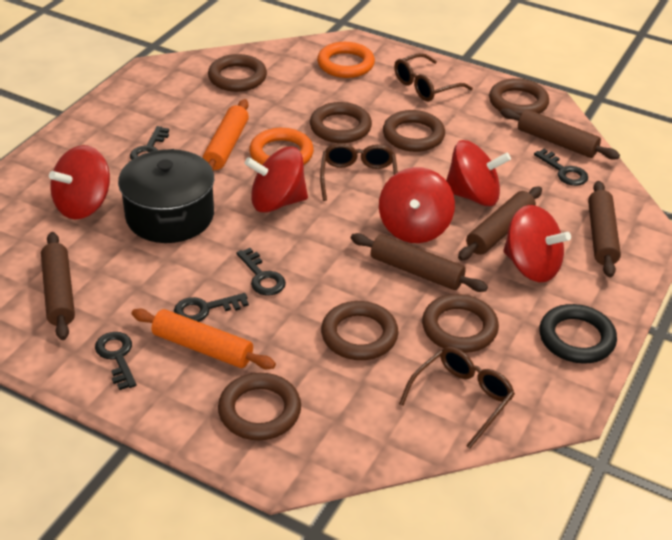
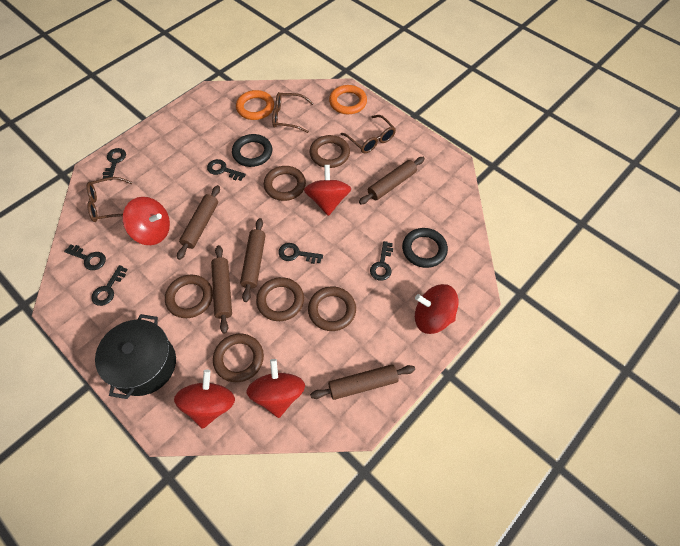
black key: 5 -> 6
black ring: 1 -> 2
brown ring: 7 -> 6
orange rolling pin: 2 -> 0

